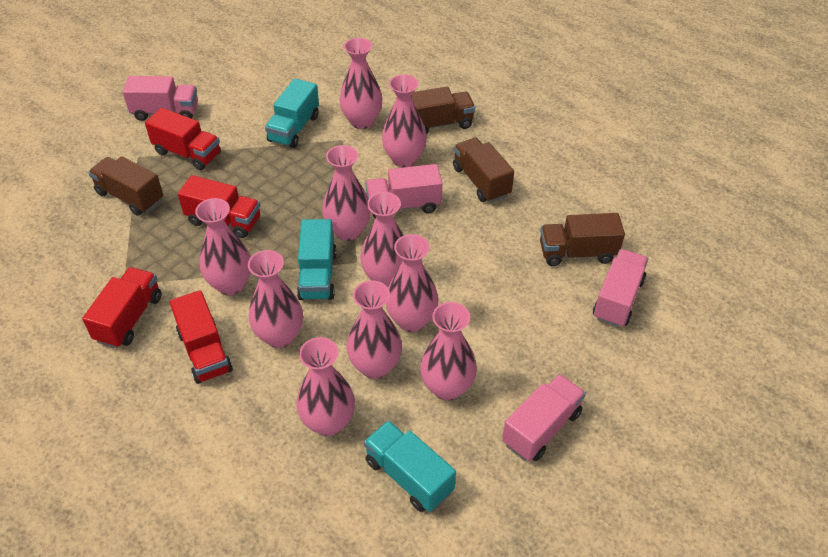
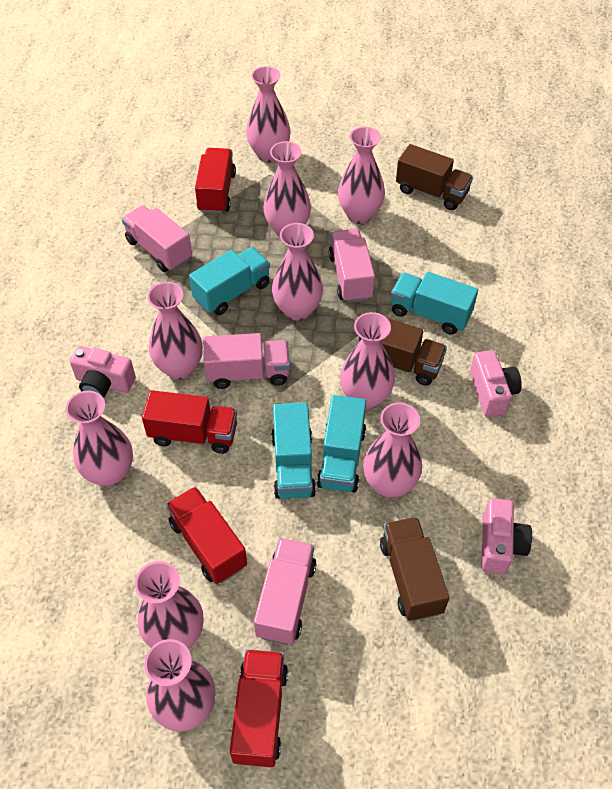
brown truck: 4 -> 3
pink camera: 0 -> 3
turquoise truck: 3 -> 4

